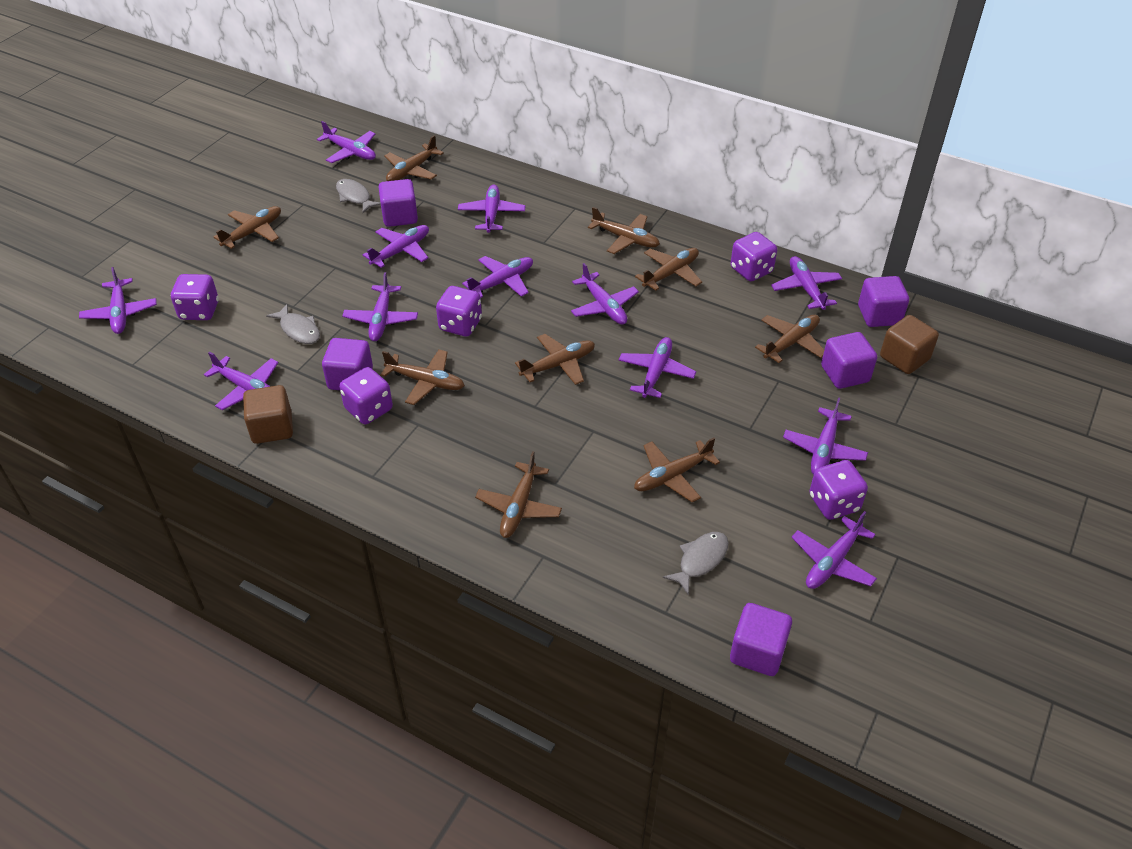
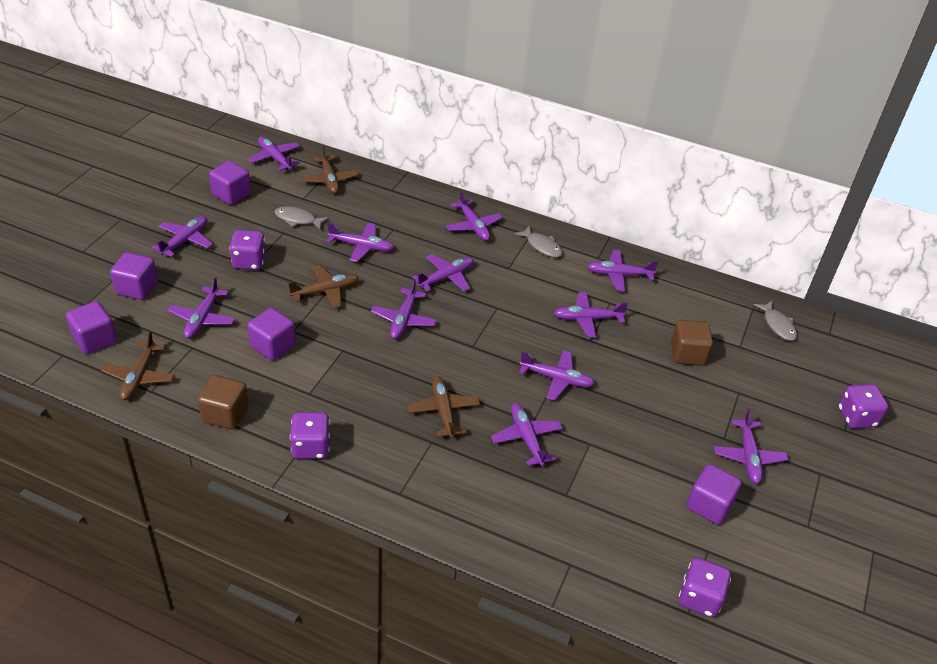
brown plane: 9 -> 4
purple dice: 5 -> 4

